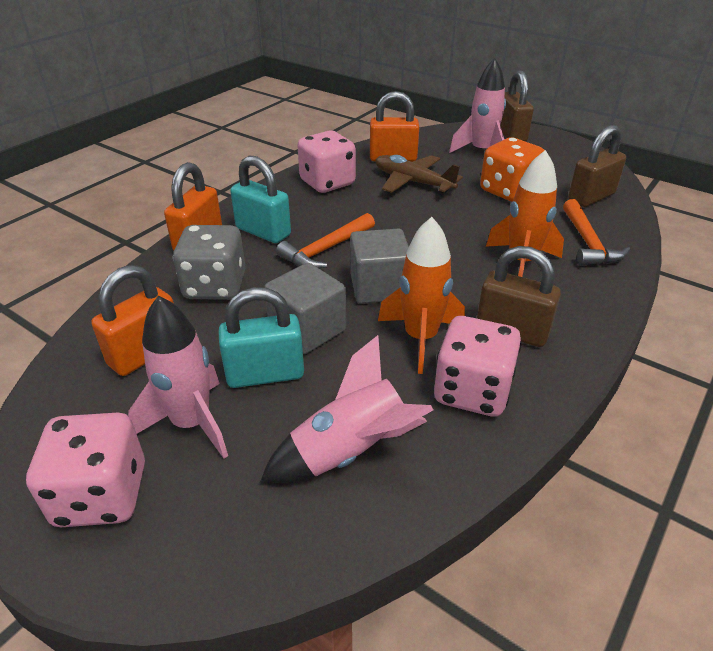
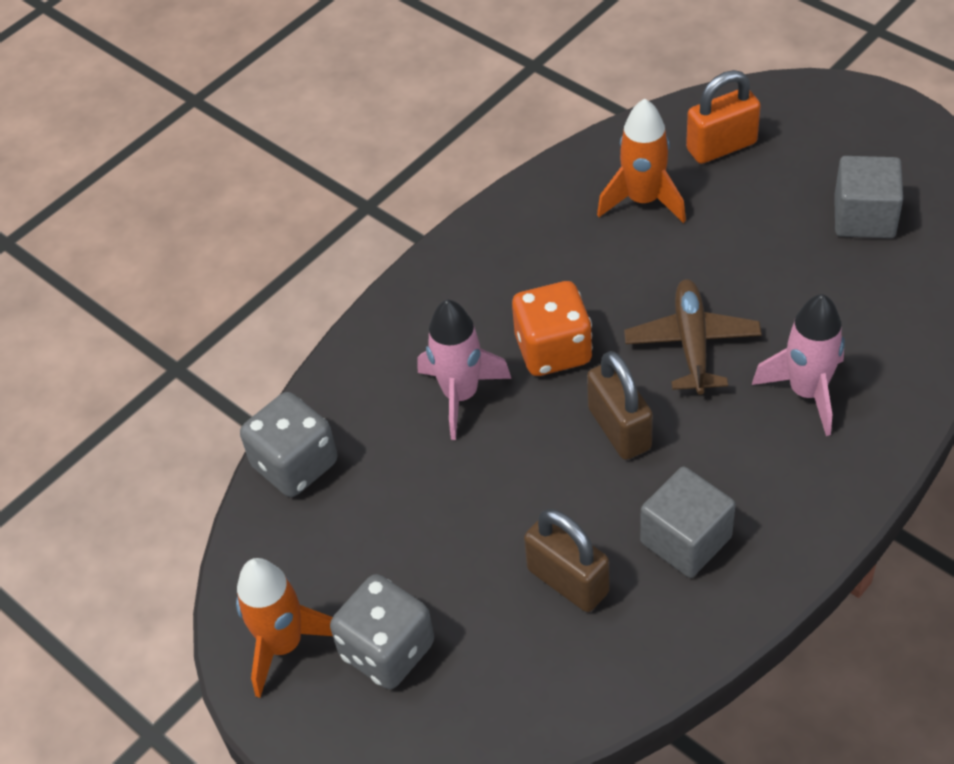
brown padlock: 3 -> 2
grey dice: 1 -> 2
orange hammer: 2 -> 0
orange padlock: 3 -> 1
pink dice: 3 -> 0
pink rocket: 3 -> 2
turquoise padlock: 2 -> 0

